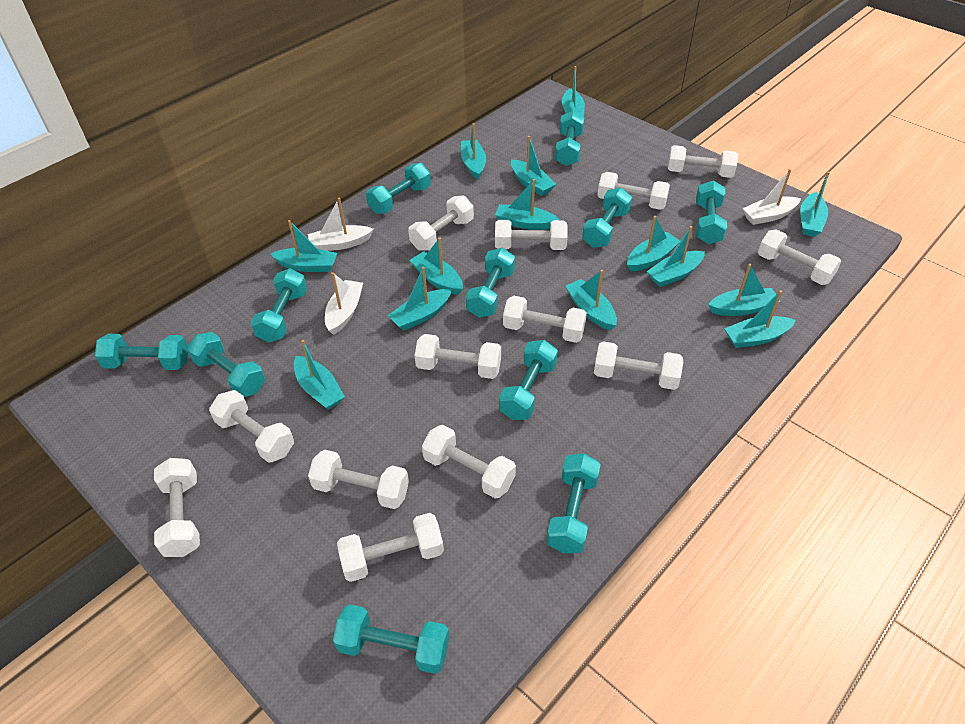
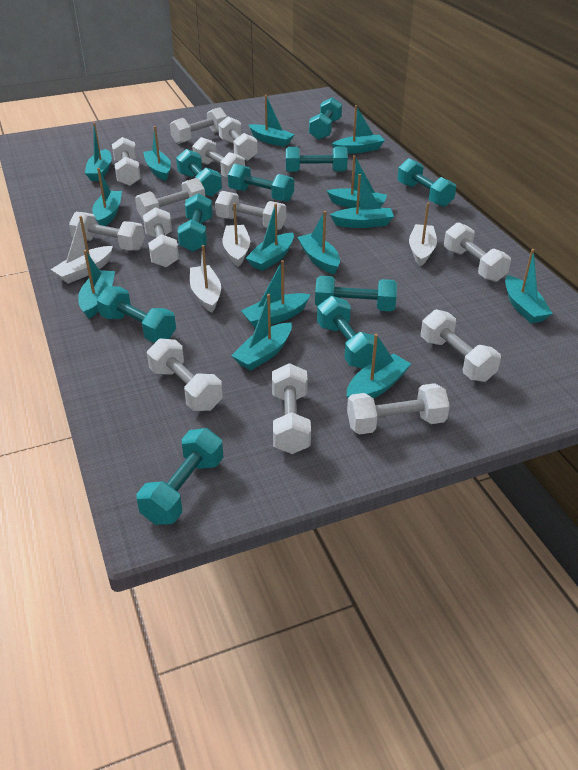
turquoise dumbbell: 11 -> 10
white boat: 3 -> 4

